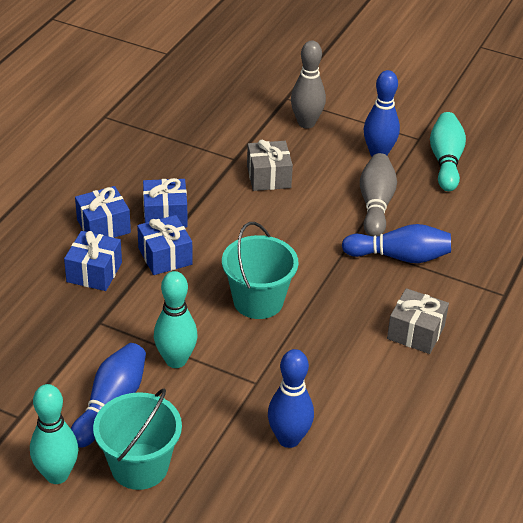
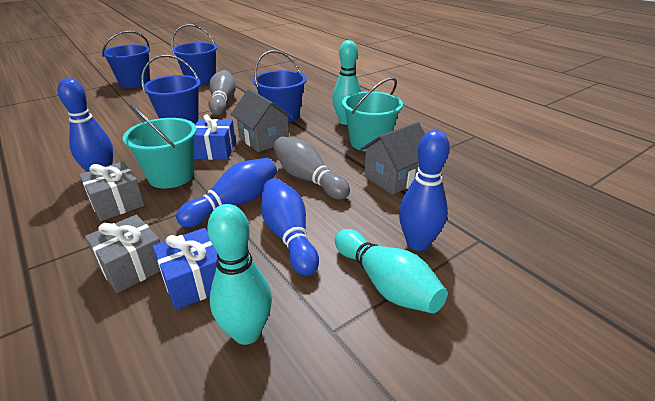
blue bucket: 0 -> 4
blue gift: 4 -> 2
grey house: 0 -> 2

